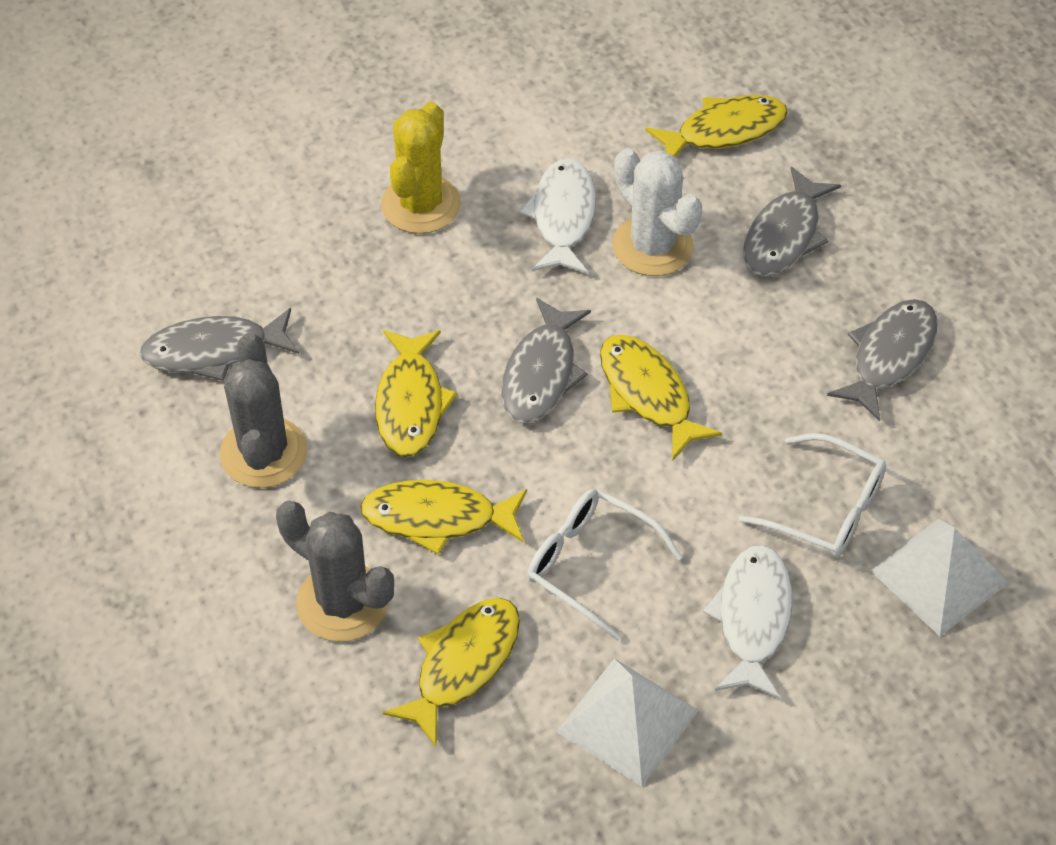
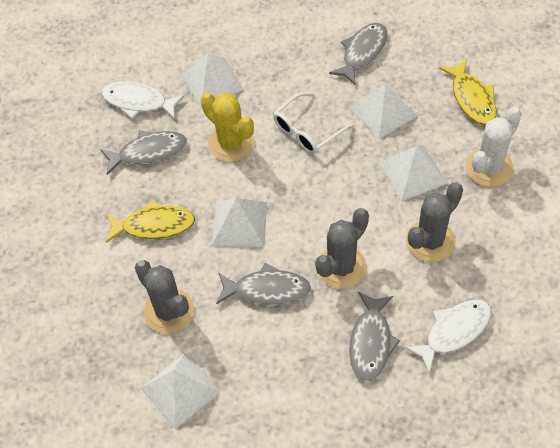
grey cactus: 2 -> 3
white glasses: 2 -> 1
white pyramid: 2 -> 5
yellow fish: 5 -> 2

